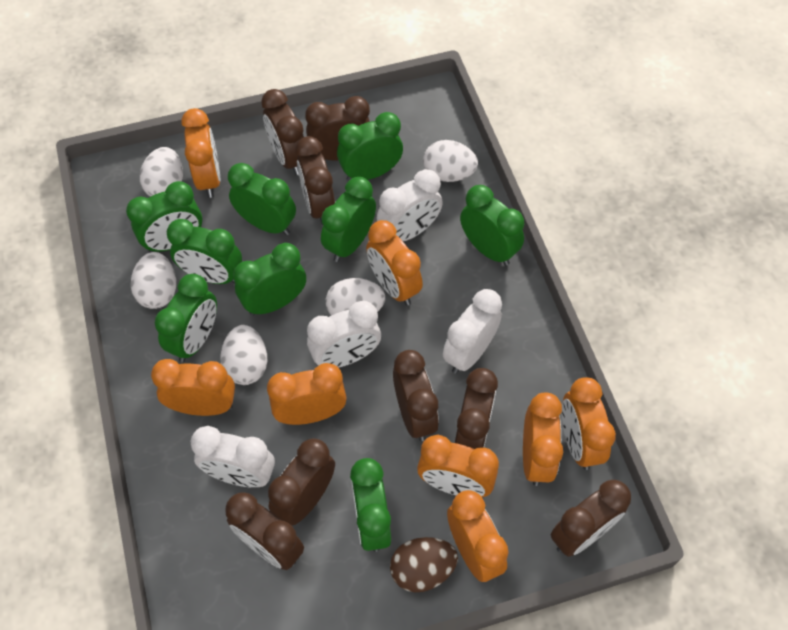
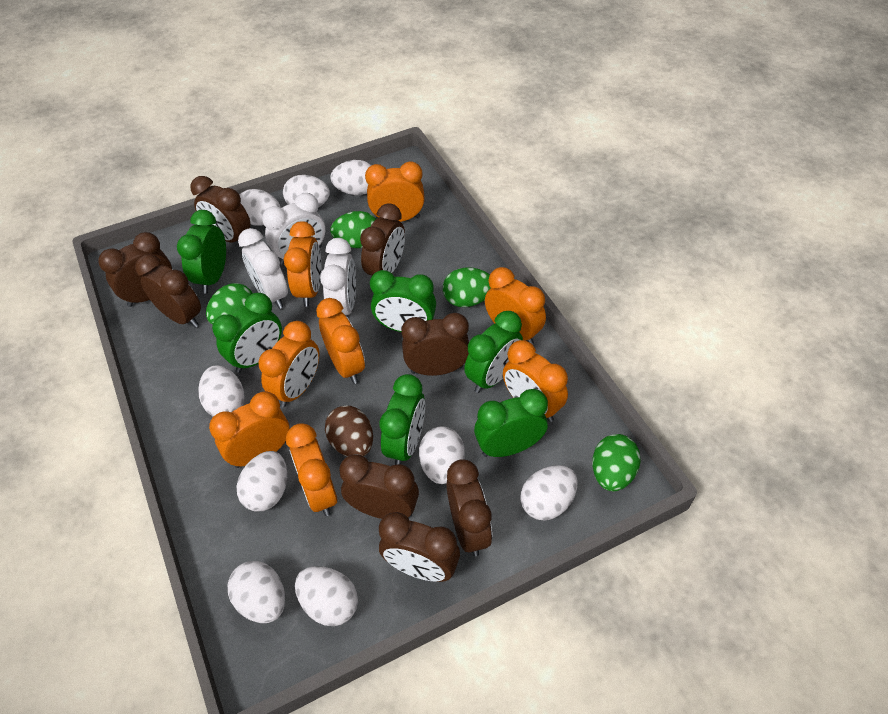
green clock: 9 -> 6
green egg: 0 -> 4
white clock: 4 -> 3
white egg: 5 -> 9

